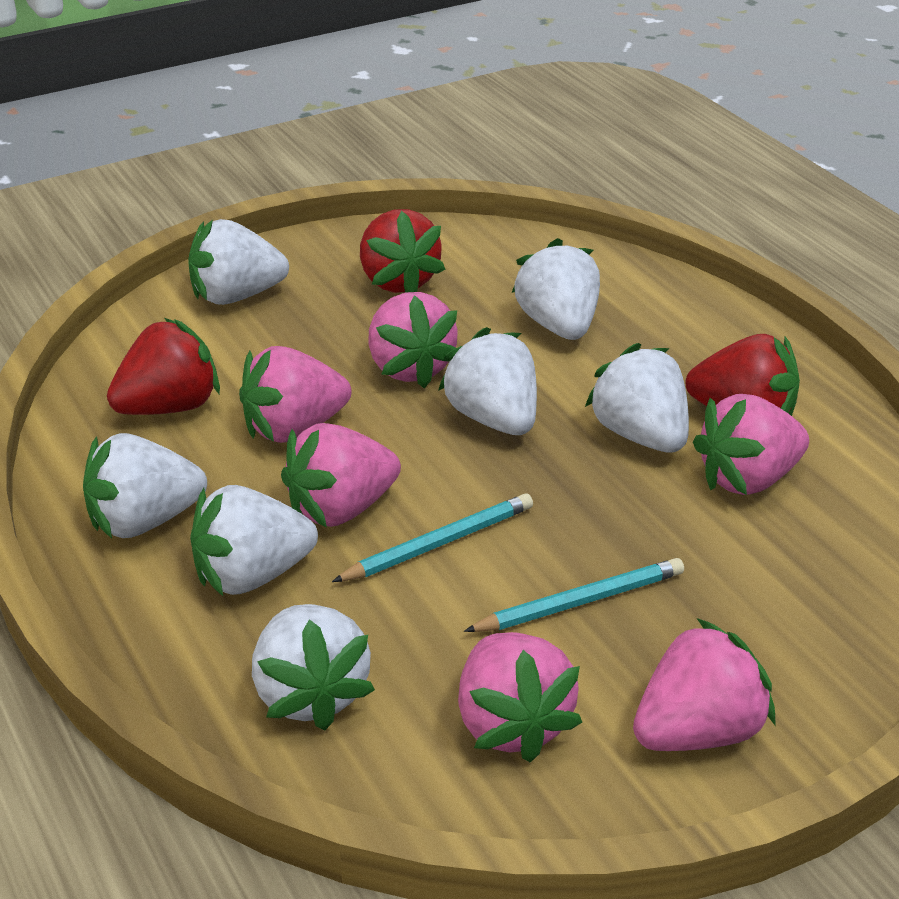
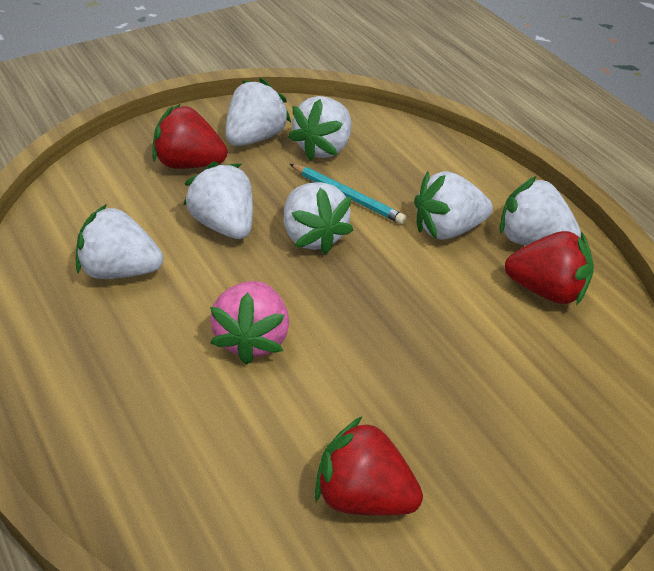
pink strawberry: 6 -> 1
turquoise pencil: 2 -> 1

